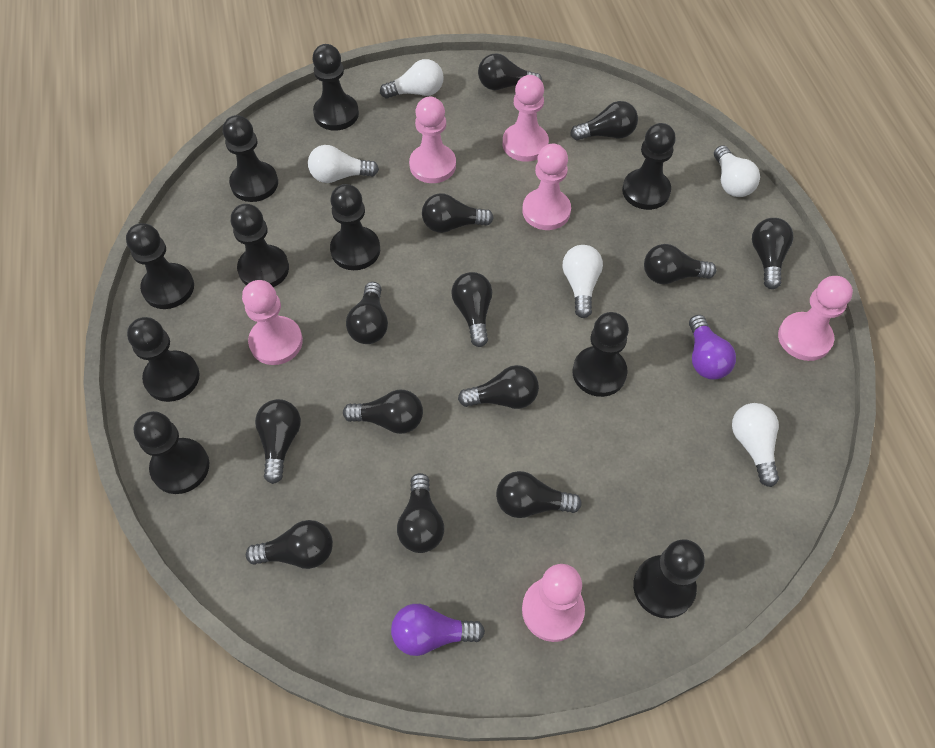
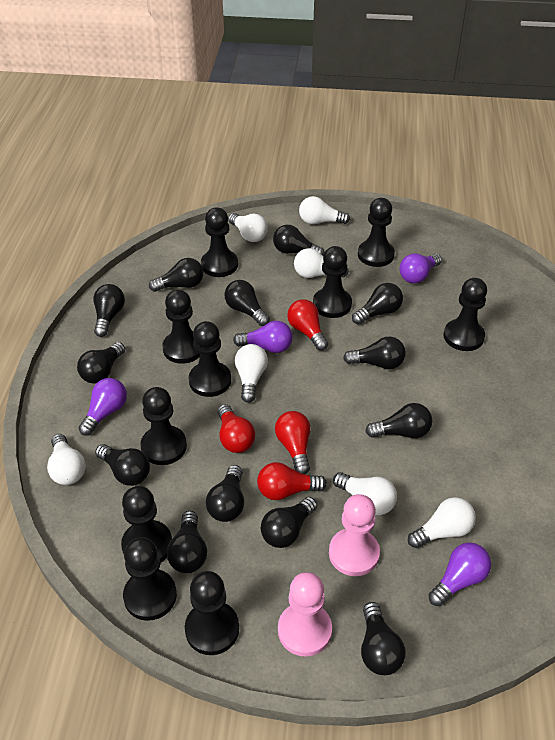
pink pawn: 6 -> 2
purple light bulb: 2 -> 4
red light bulb: 0 -> 4
white light bulb: 5 -> 7

